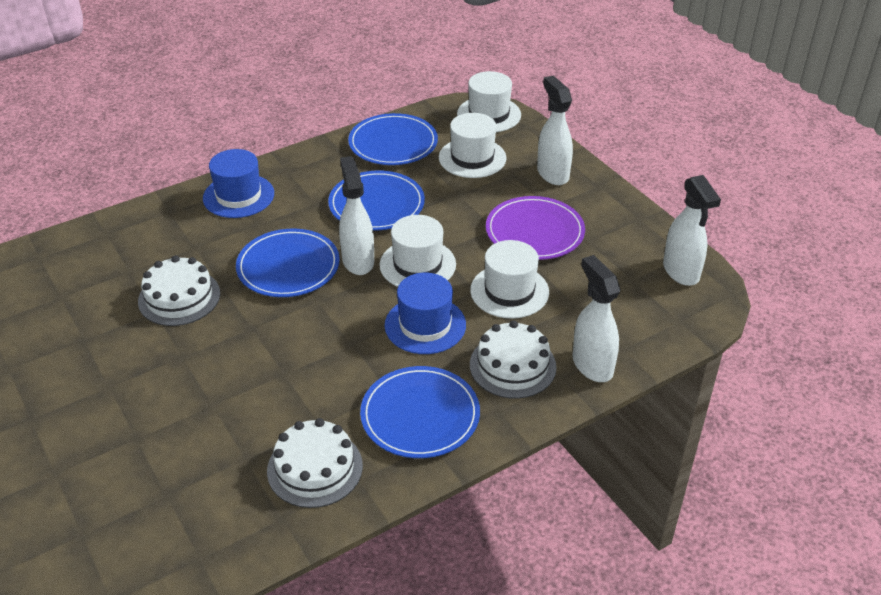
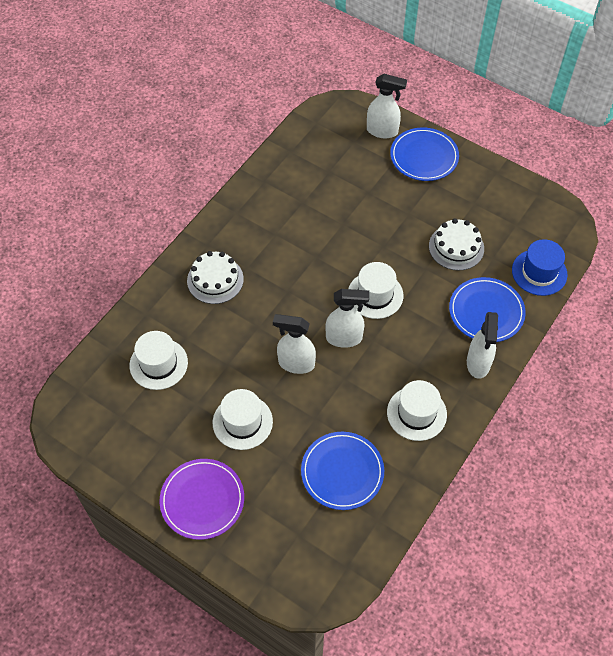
blue hat: 2 -> 1
blue plate: 4 -> 3
white cake: 3 -> 2

